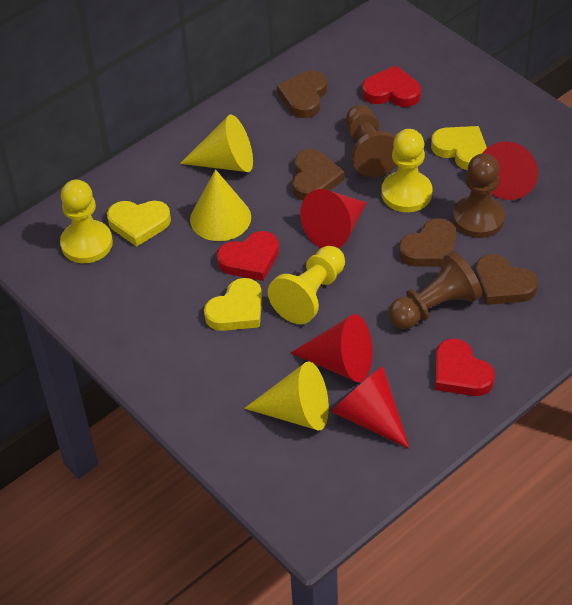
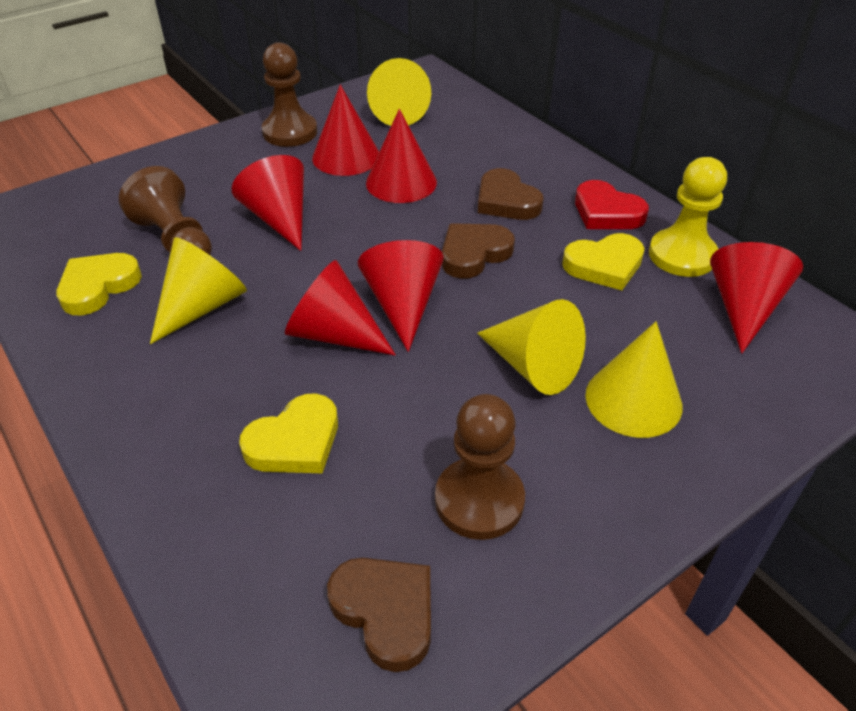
brown heart: 4 -> 3
red cone: 4 -> 6
red heart: 3 -> 1
yellow cone: 3 -> 4
yellow pawn: 3 -> 1

